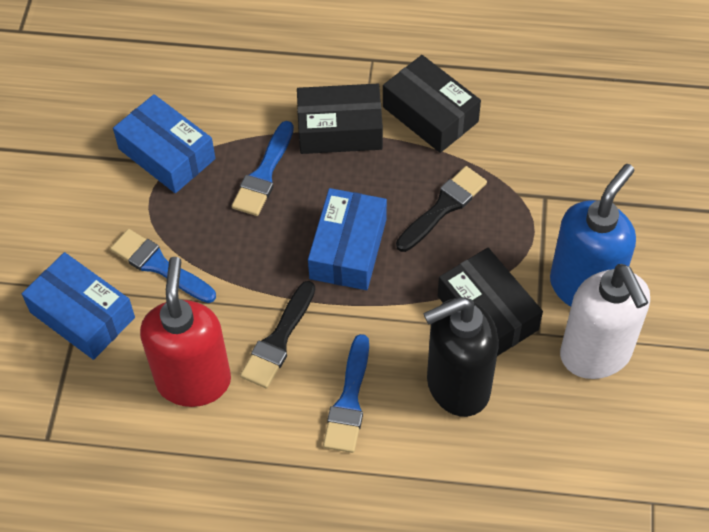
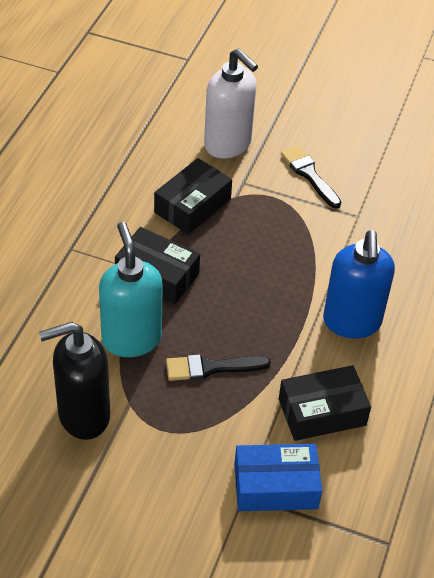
blue box: 3 -> 1
blue brush: 3 -> 0
red soap dispenser: 1 -> 0
turquoise soap dispenser: 0 -> 1

